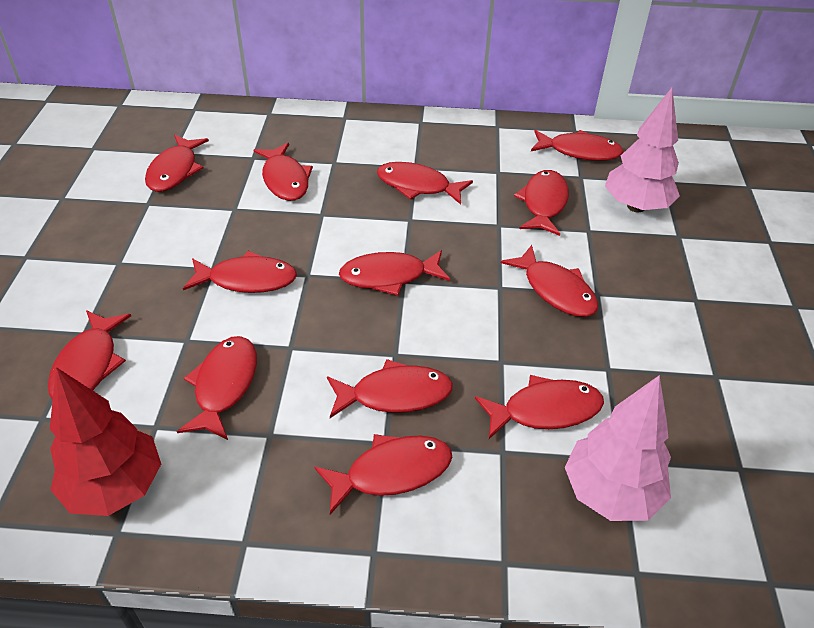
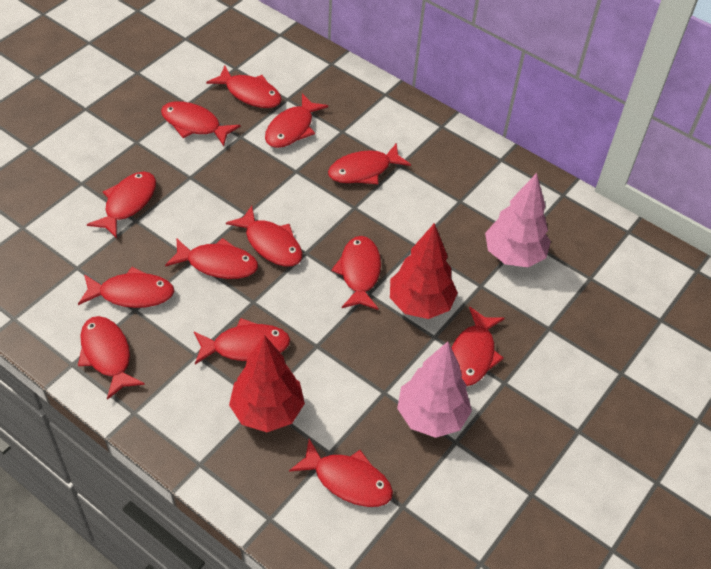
red tree: 1 -> 2

